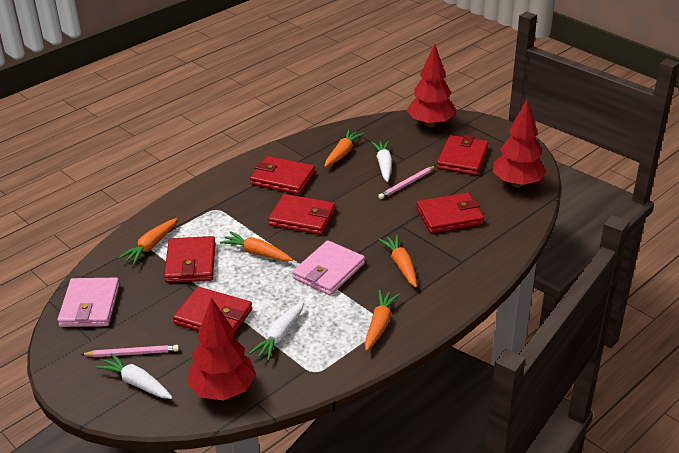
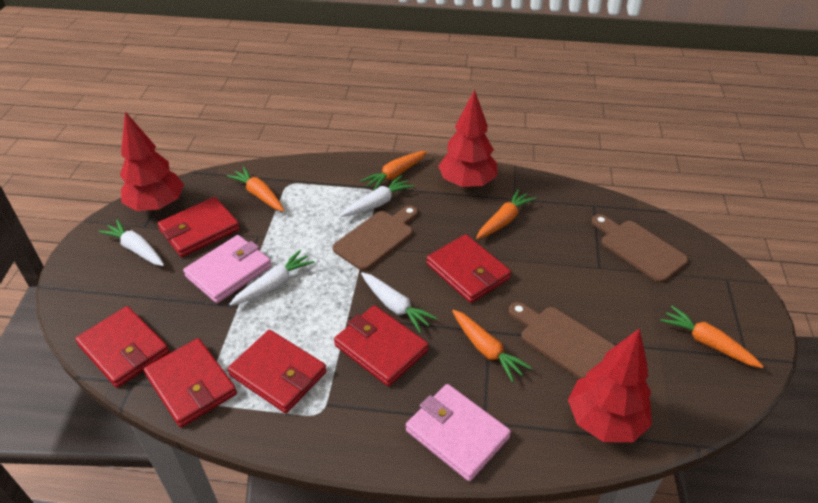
brown cutting board: 0 -> 3
pink pencil: 2 -> 0
white carrot: 3 -> 4

